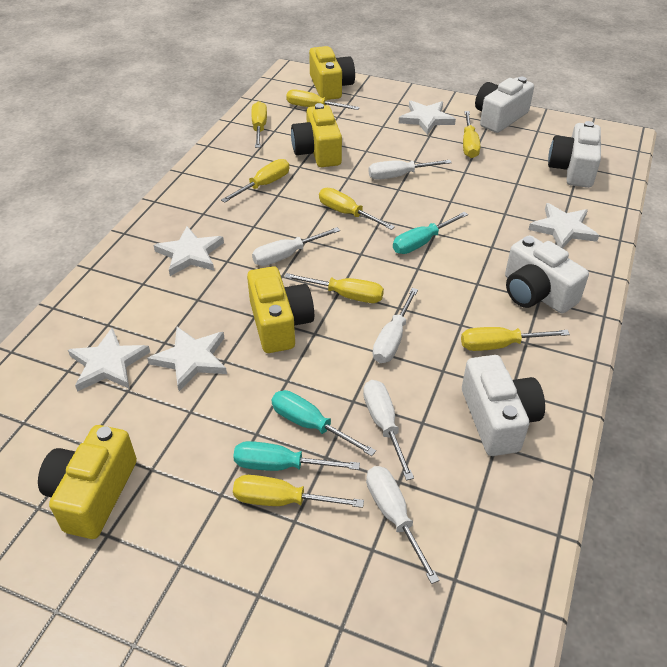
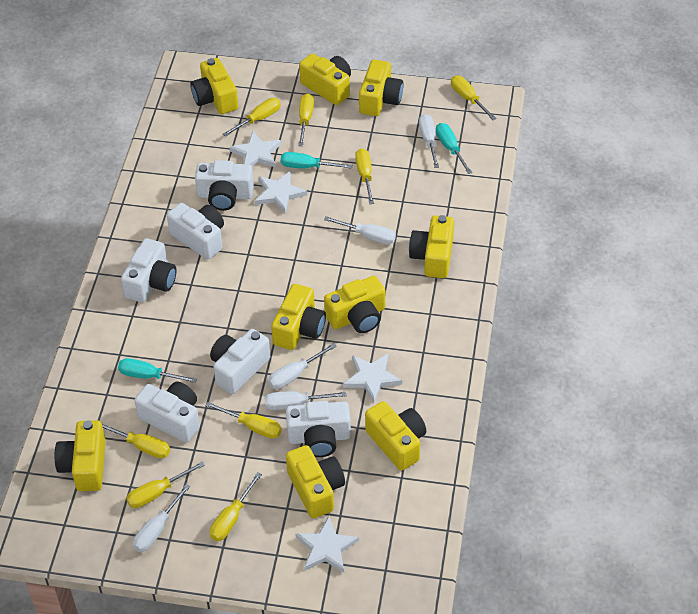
white camera: 4 -> 6
white star: 5 -> 4
yellow camera: 4 -> 9

